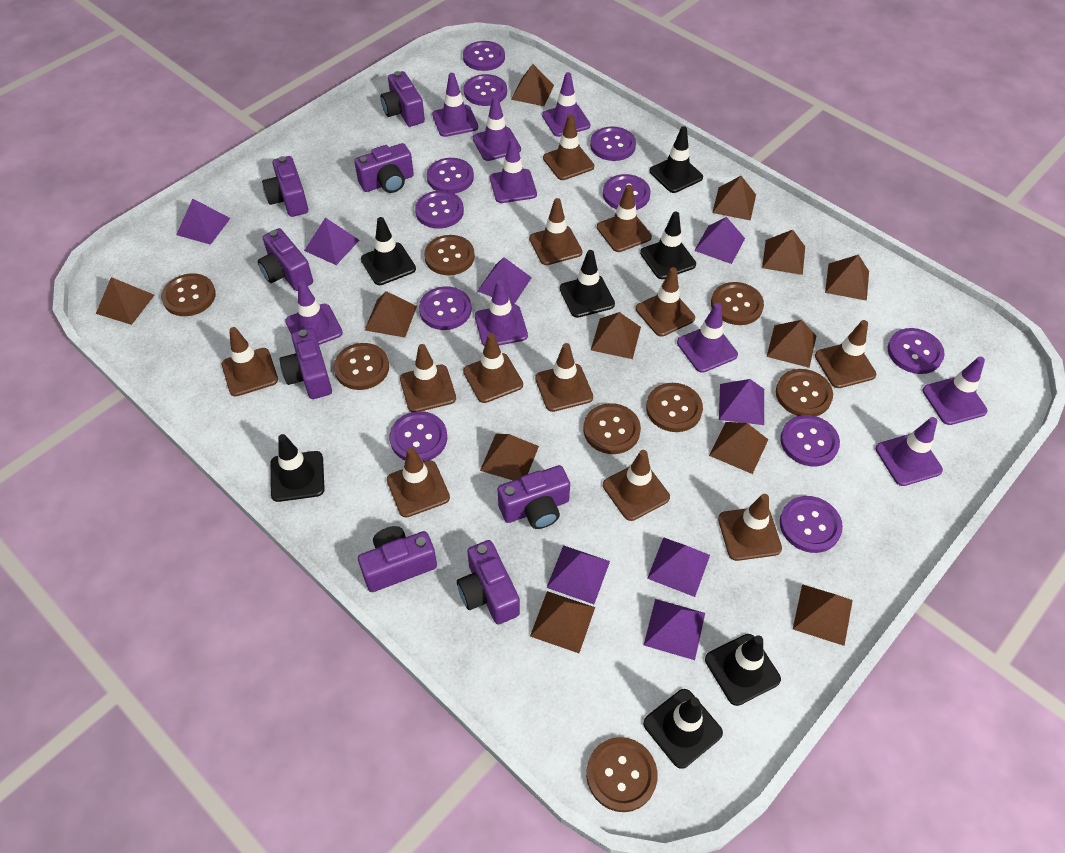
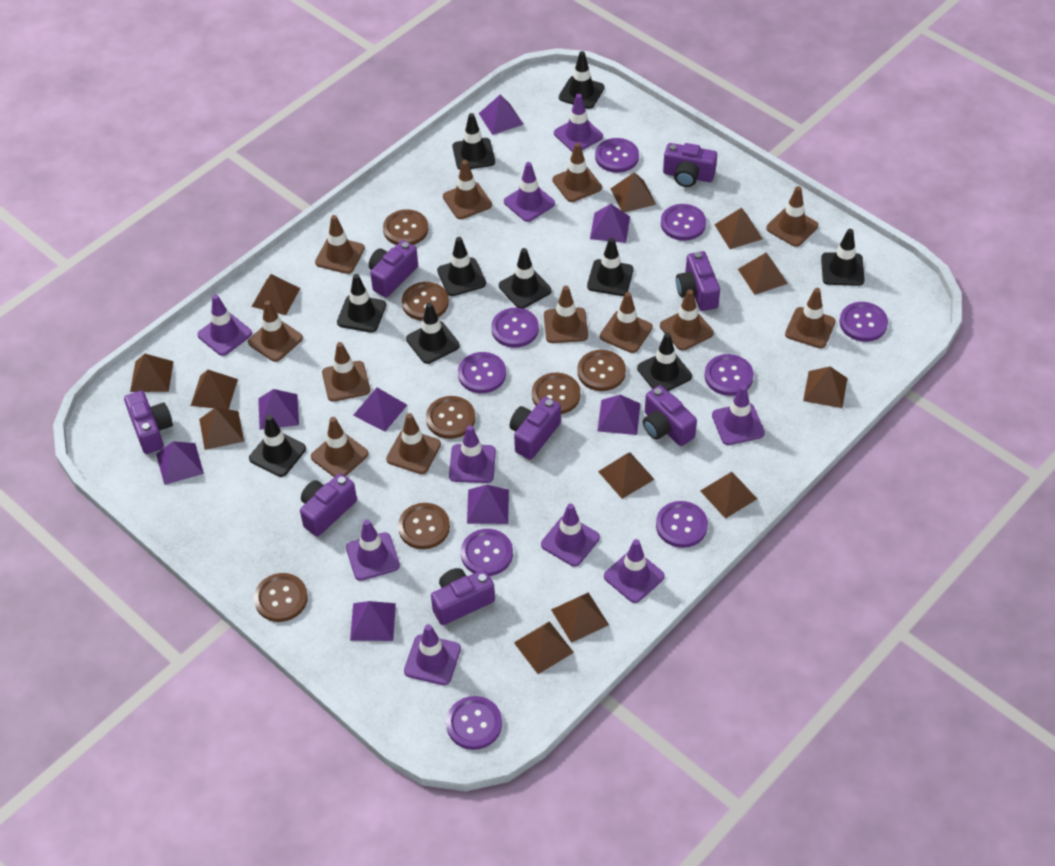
black traffic cone: 7 -> 10
brown button: 8 -> 7
purple button: 11 -> 9

